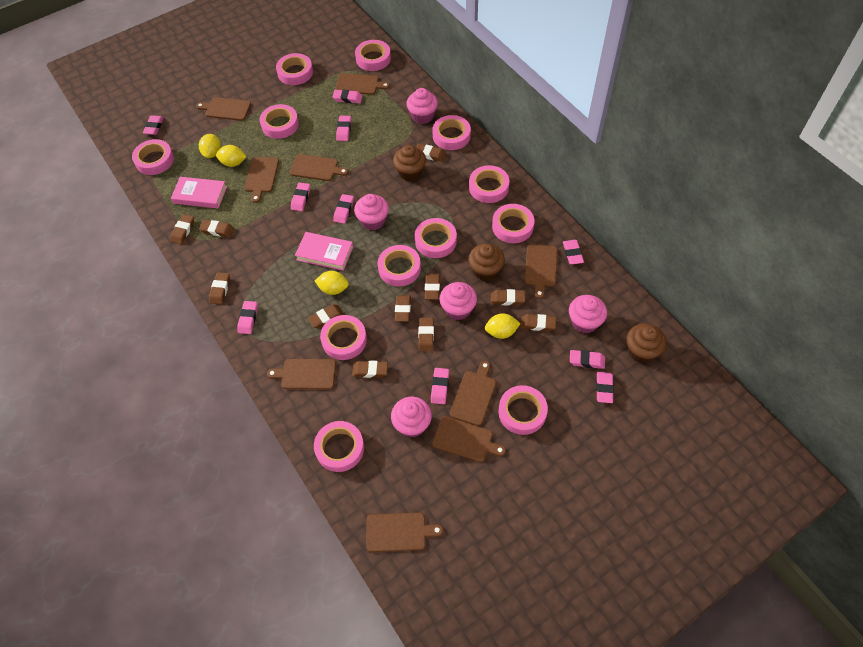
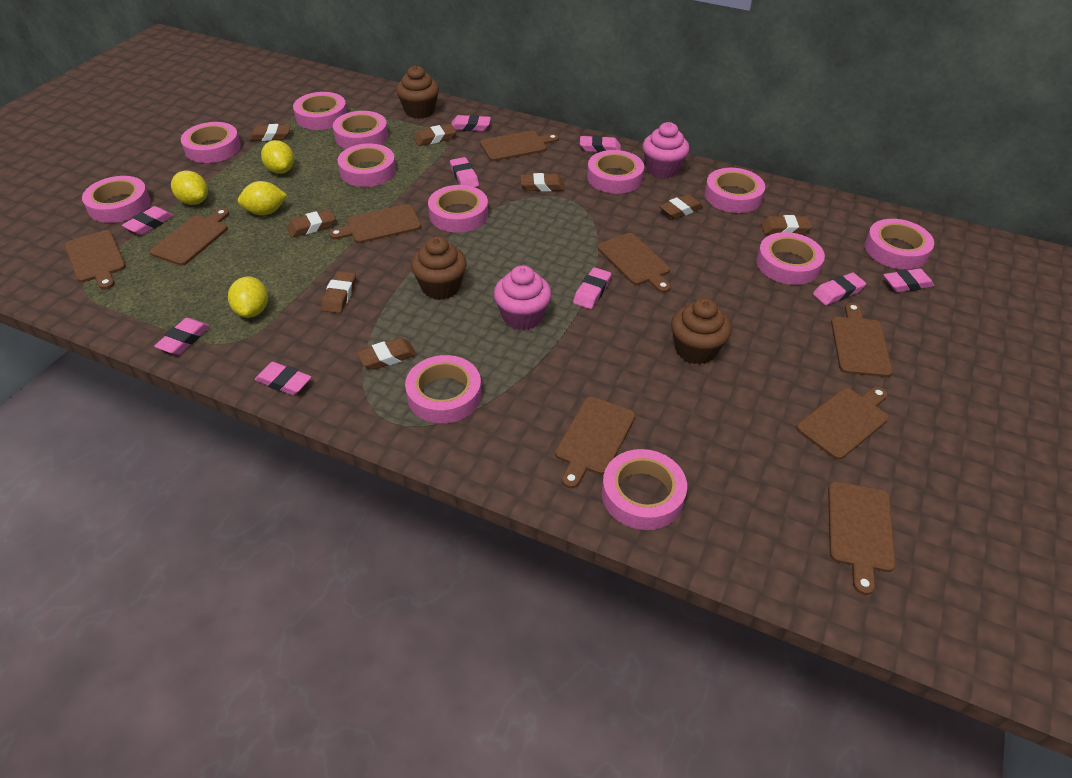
brown eraser: 11 -> 8
pink book: 2 -> 0
pink cupcake: 5 -> 2
pink eraser: 10 -> 9

